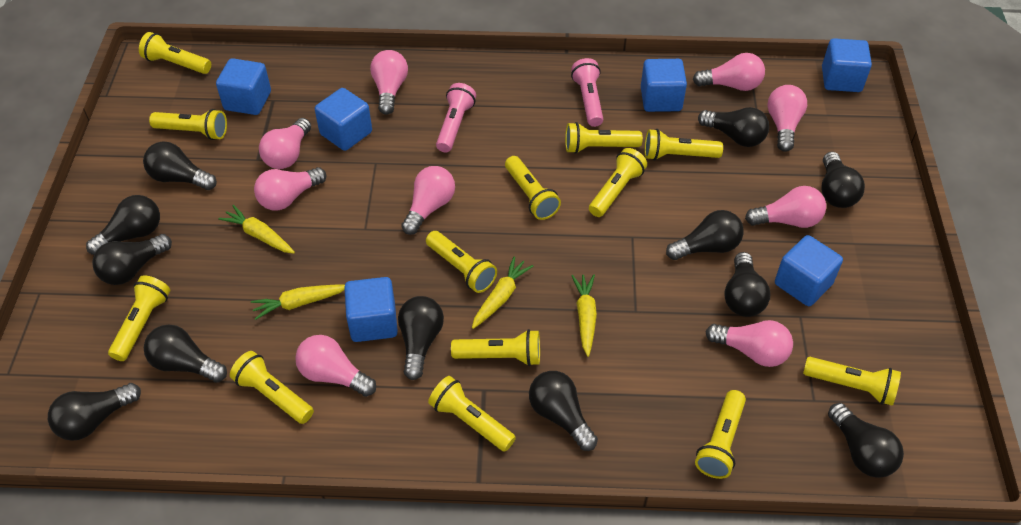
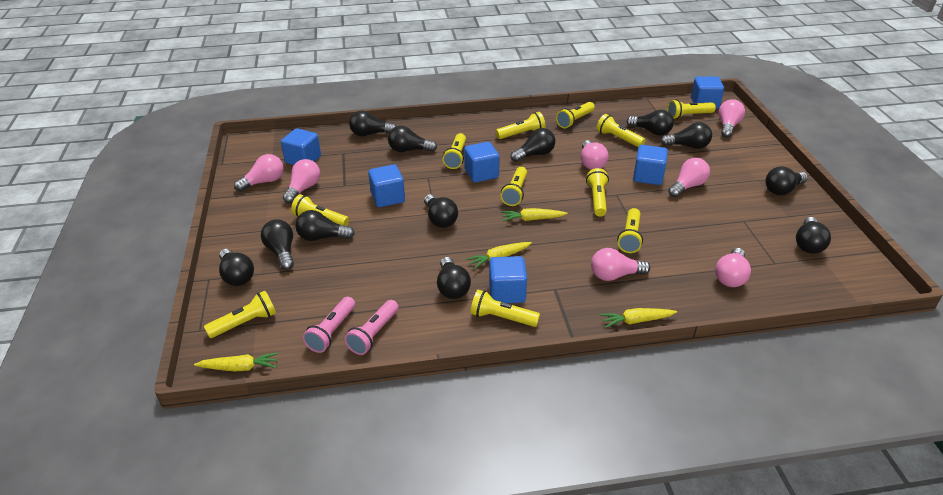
pink light bulb: 9 -> 7
yellow flashlight: 13 -> 11

